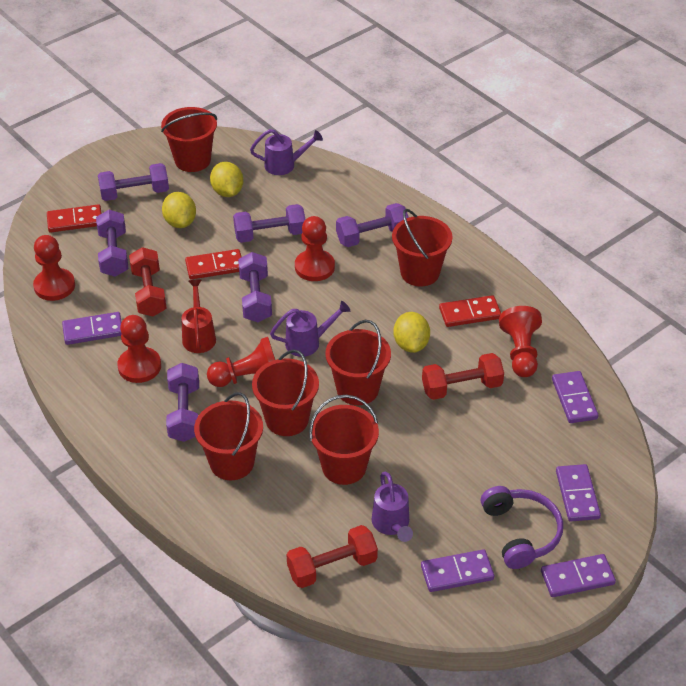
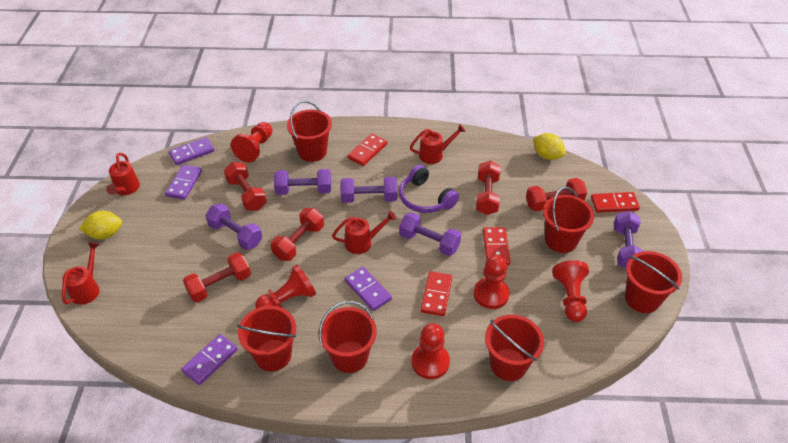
purple domino: 5 -> 4
purple dumbbell: 6 -> 5
purple watering can: 3 -> 0
red domino: 3 -> 4
red dumbbell: 3 -> 5
red watering can: 1 -> 4
yellow lemon: 3 -> 2

